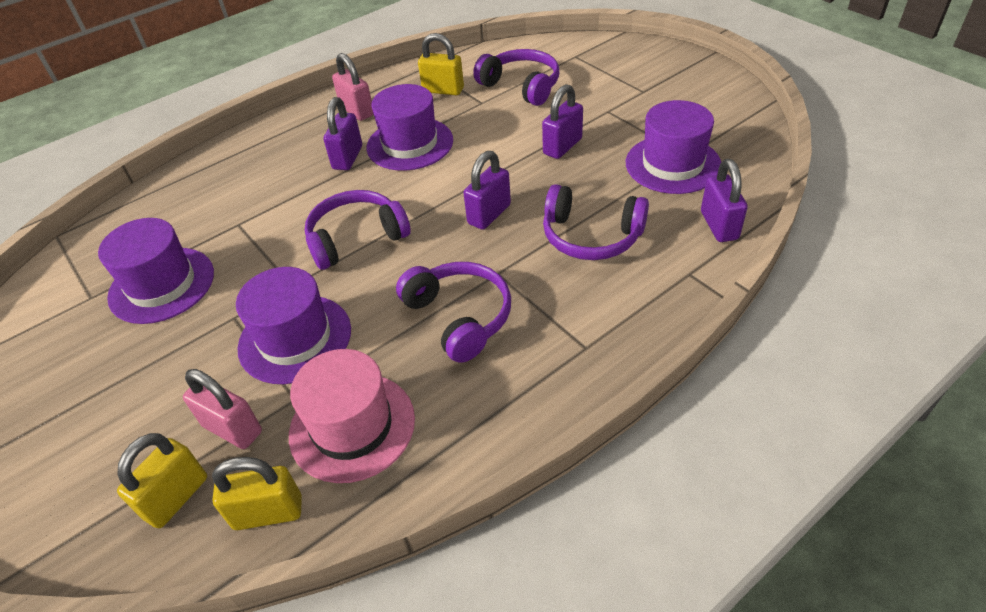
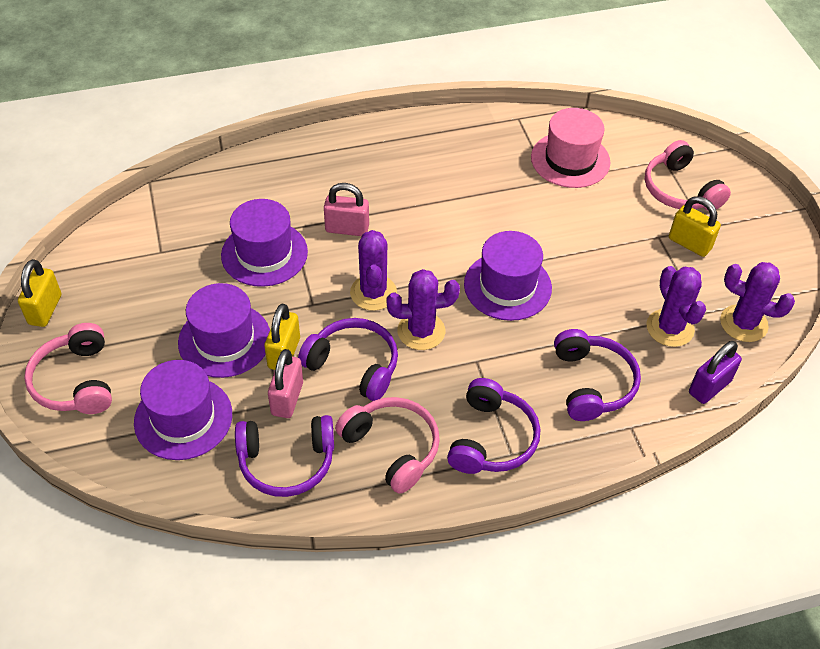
pink headphones: 0 -> 3
purple cactus: 0 -> 4
purple padlock: 4 -> 1

